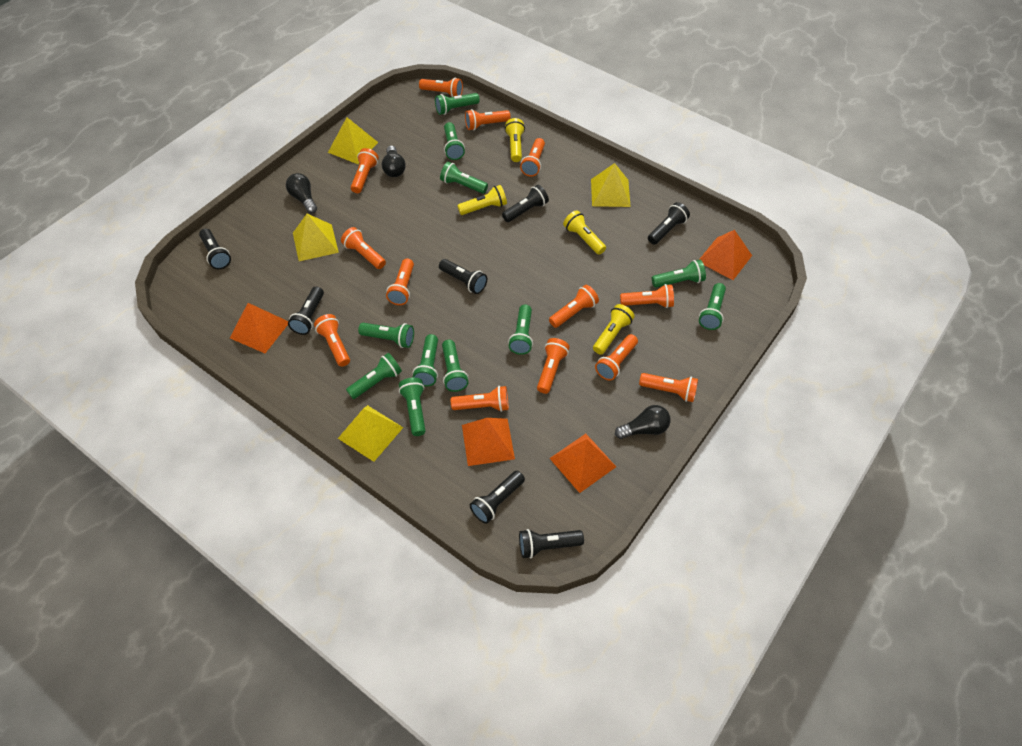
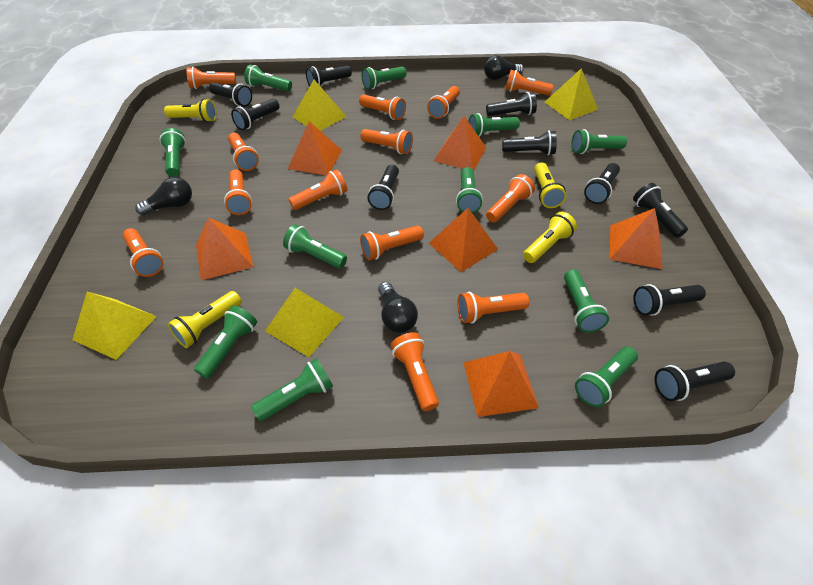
black flashlight: 7 -> 10
orange pyramid: 4 -> 6

